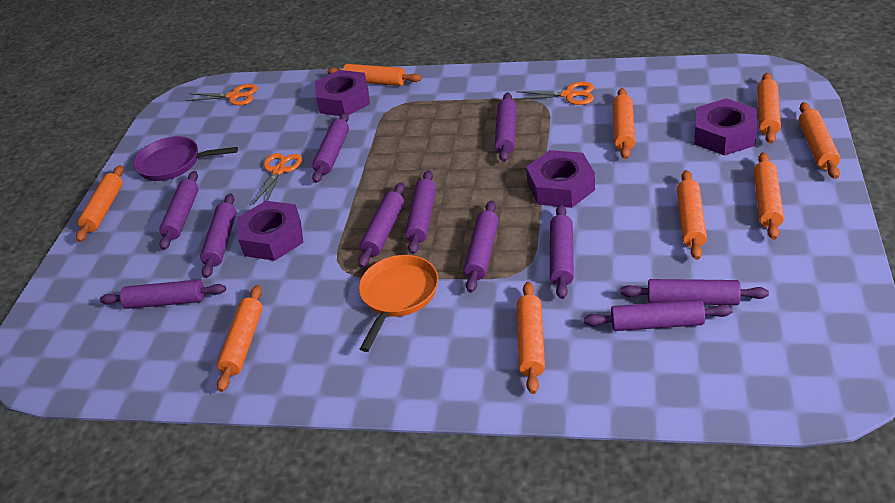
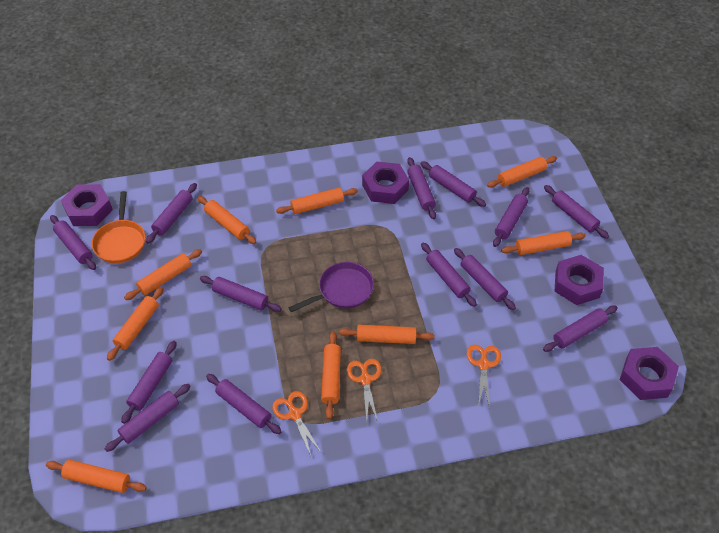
purple rolling pin: 11 -> 13

